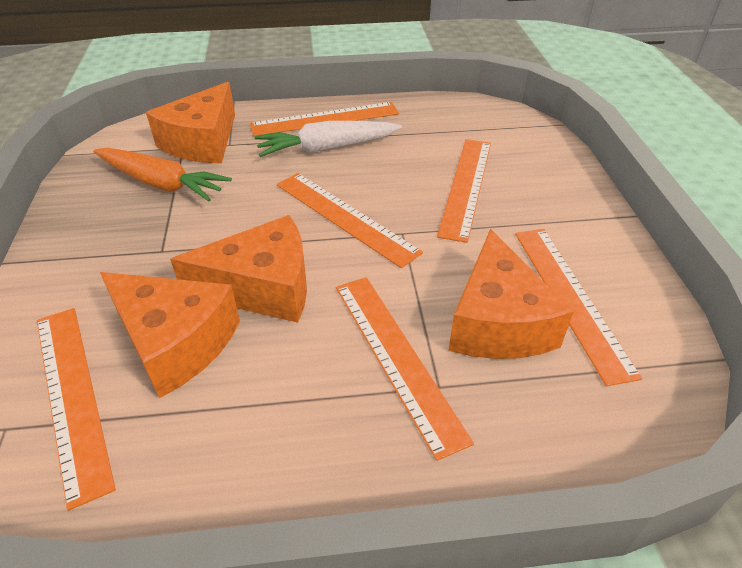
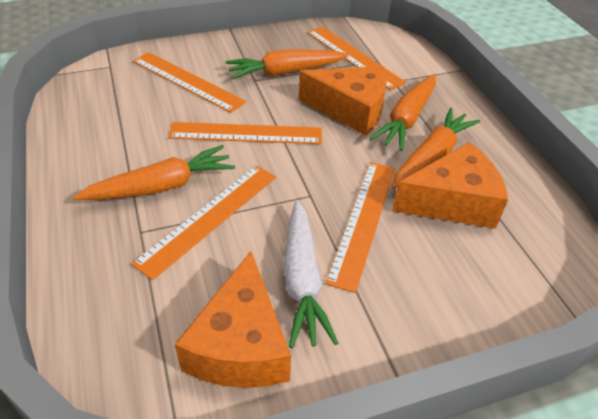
orange carrot: 1 -> 4
orange cheese: 4 -> 3
orange ruler: 6 -> 5

